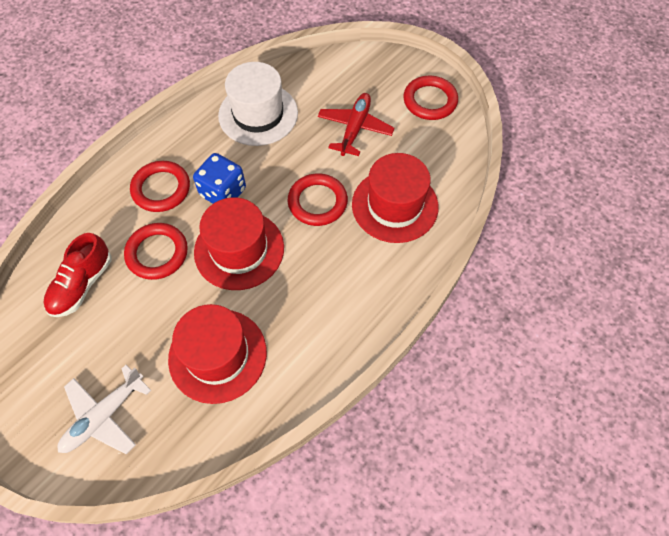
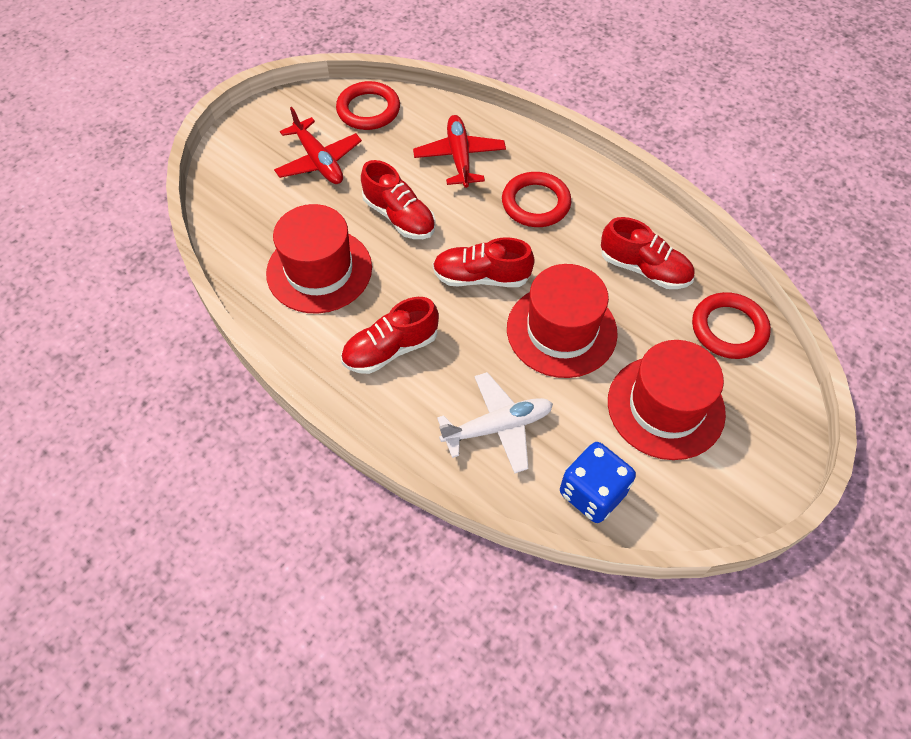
red plane: 1 -> 2
red ring: 4 -> 3
red shoe: 1 -> 4
white hat: 1 -> 0

